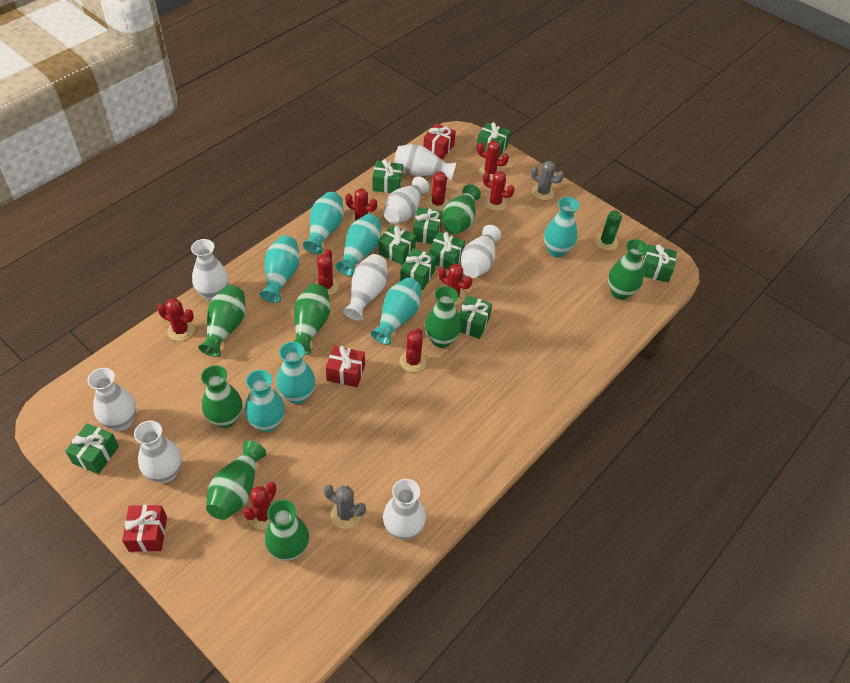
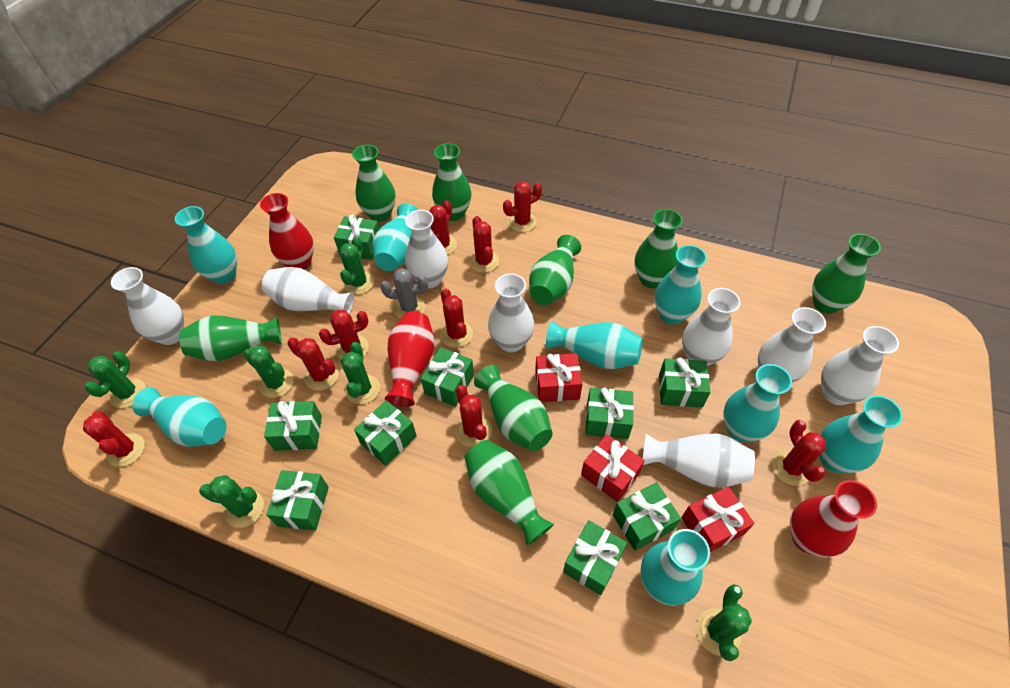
green cactus: 1 -> 6
grey cactus: 2 -> 1
red vase: 0 -> 3
turquoise vase: 7 -> 8

